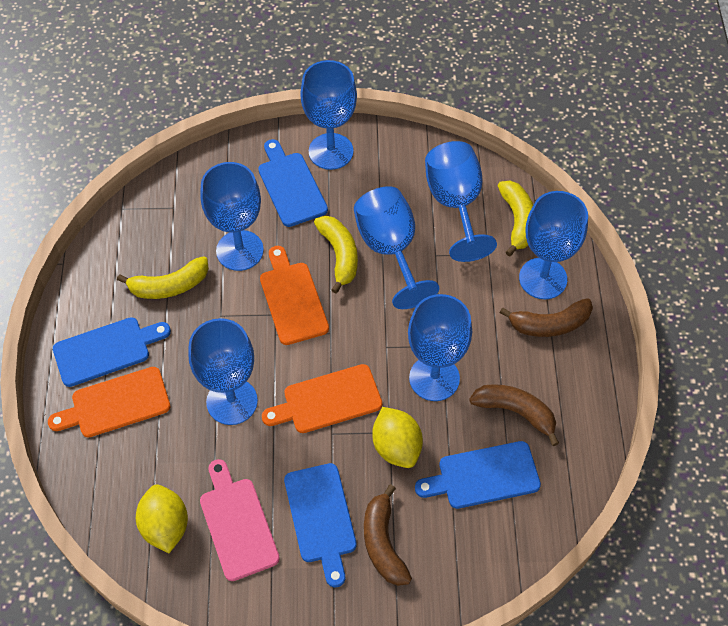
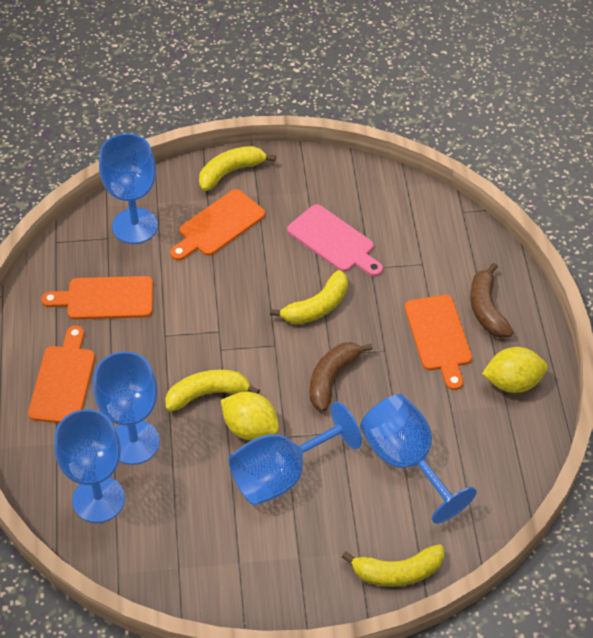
blue cutting board: 4 -> 0
blue goblet: 7 -> 5
brown banana: 3 -> 2
orange cutting board: 3 -> 4
yellow banana: 3 -> 4

